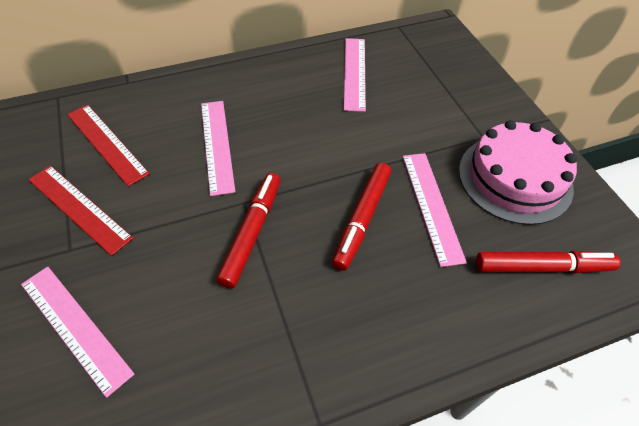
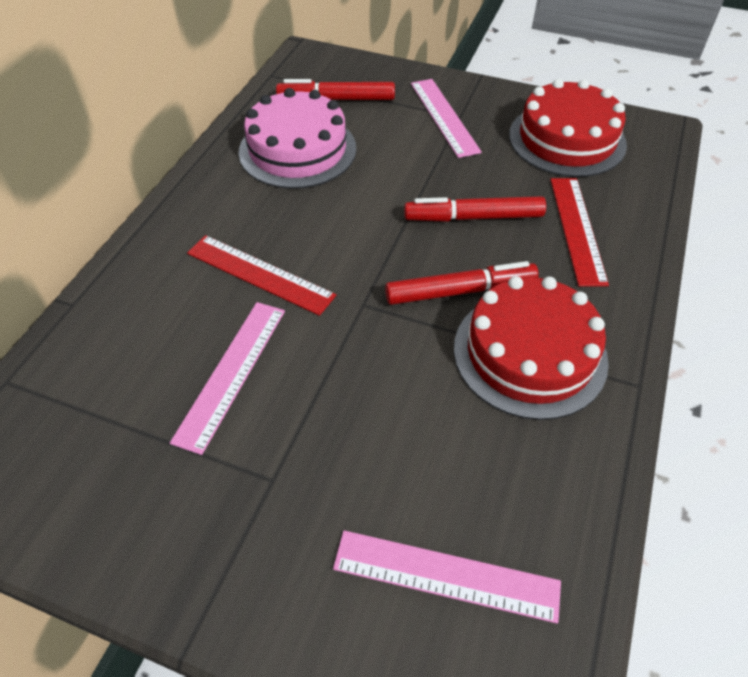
pink ruler: 4 -> 3
red cake: 0 -> 2

